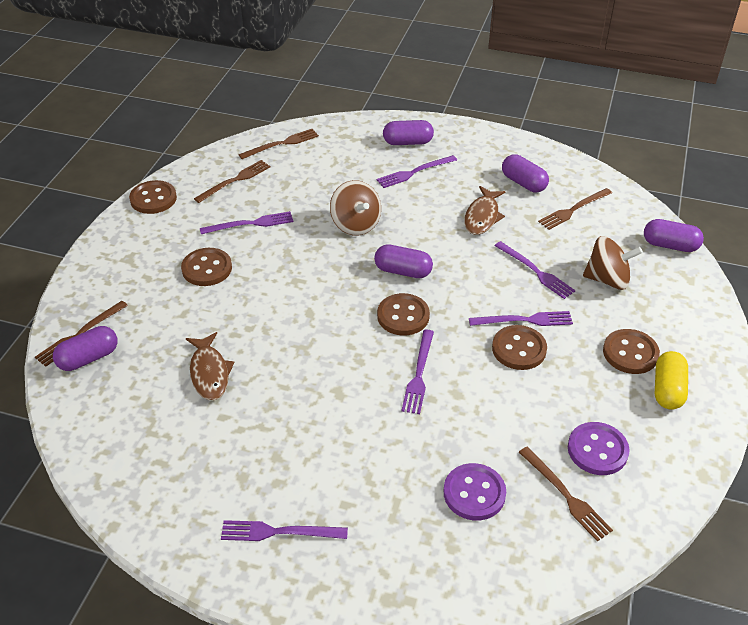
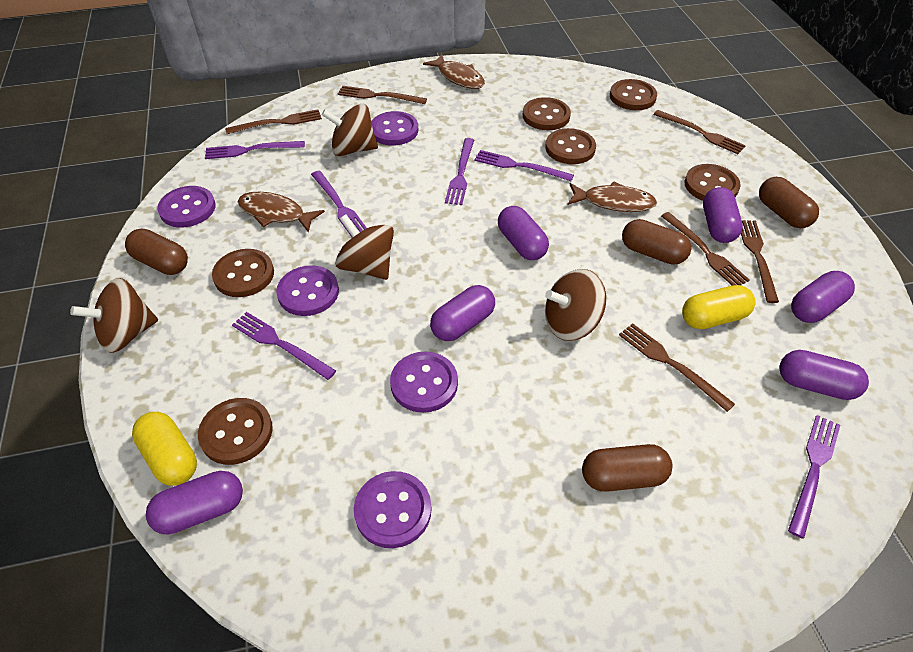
brown button: 5 -> 6
brown capsule: 0 -> 4
brown fish: 2 -> 3
brown fork: 5 -> 6
brown spinning top: 2 -> 4
purple button: 2 -> 5
purple capsule: 5 -> 6
yellow capsule: 1 -> 2

